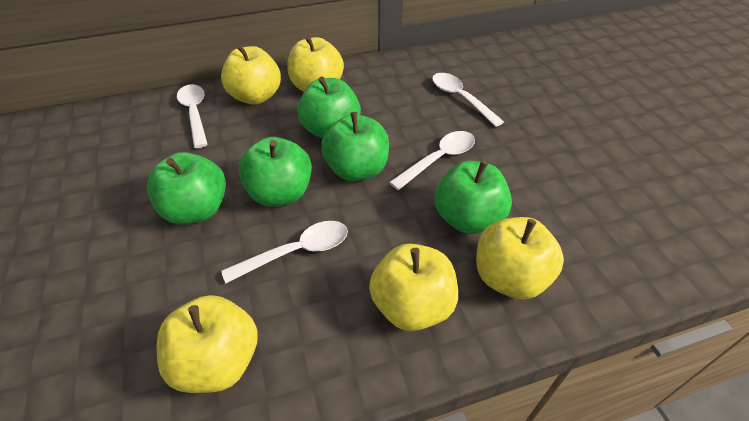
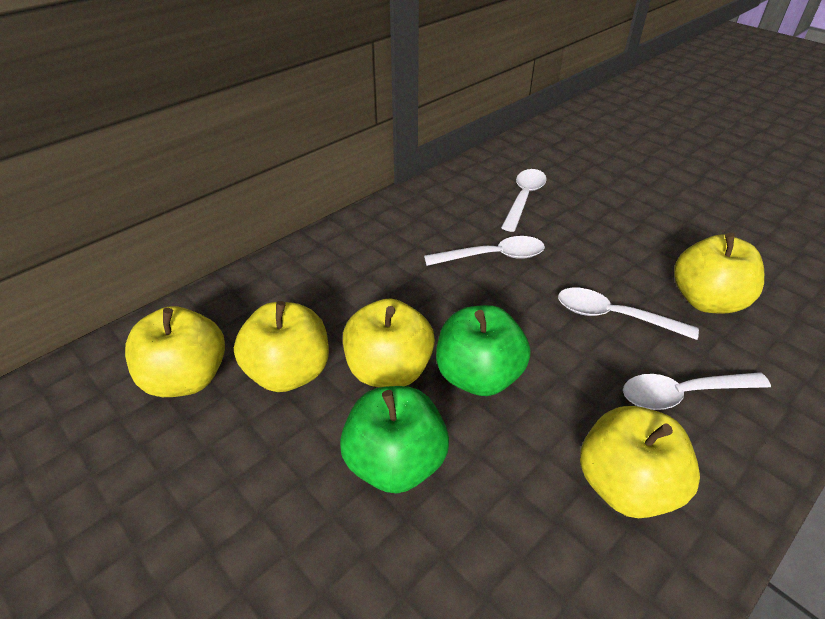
green apple: 5 -> 2

